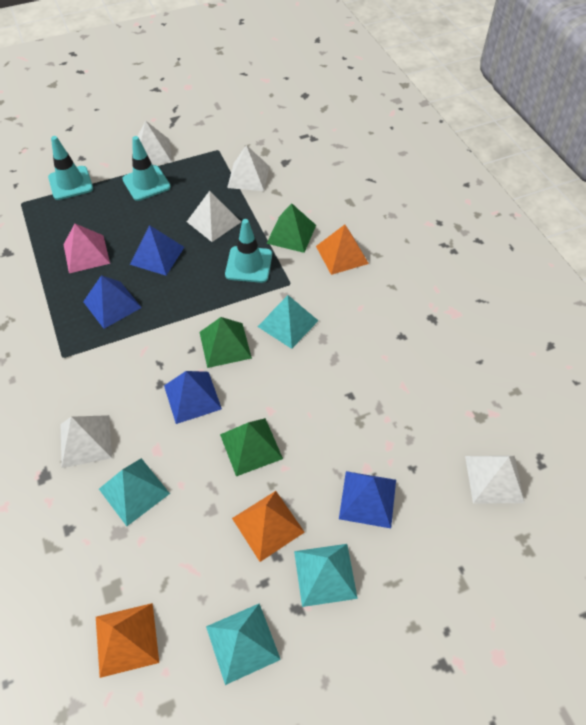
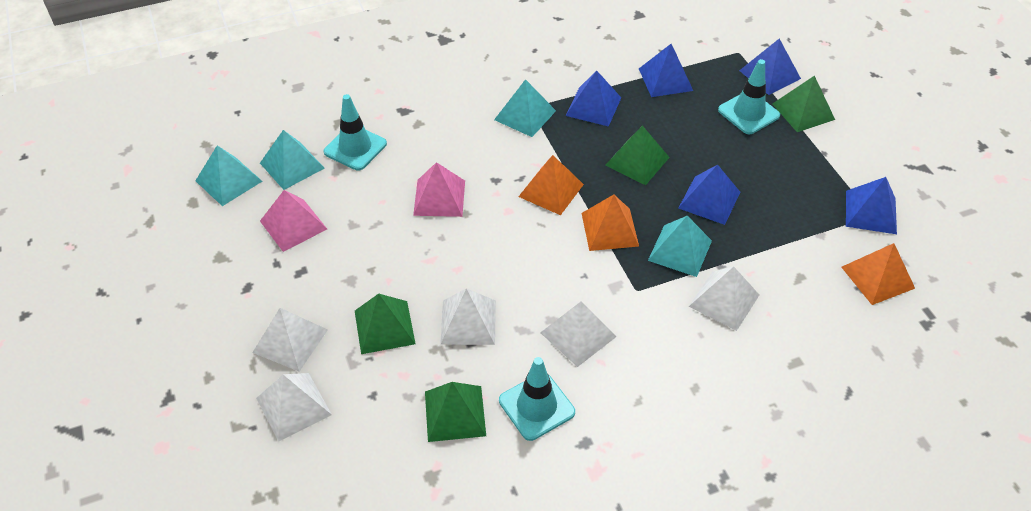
blue pyramid: 4 -> 5
green pyramid: 3 -> 4
pink pyramid: 1 -> 2

